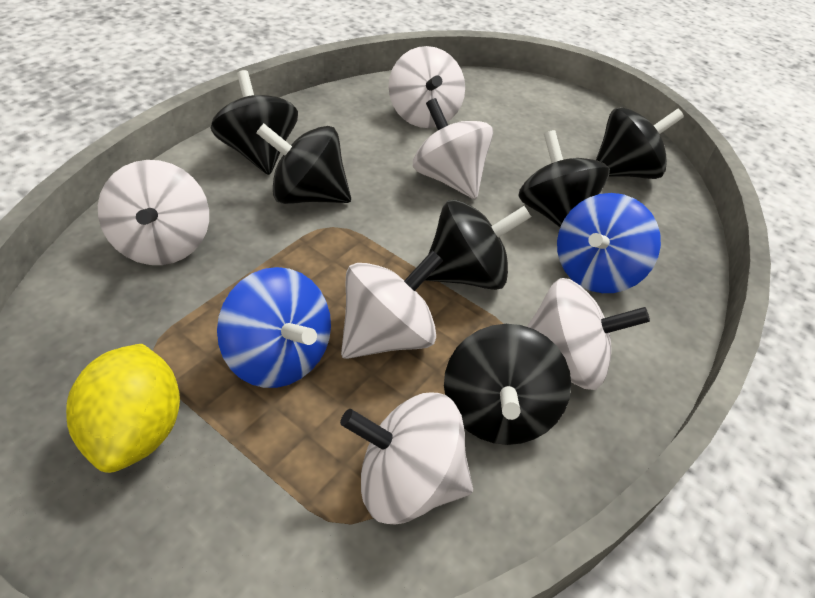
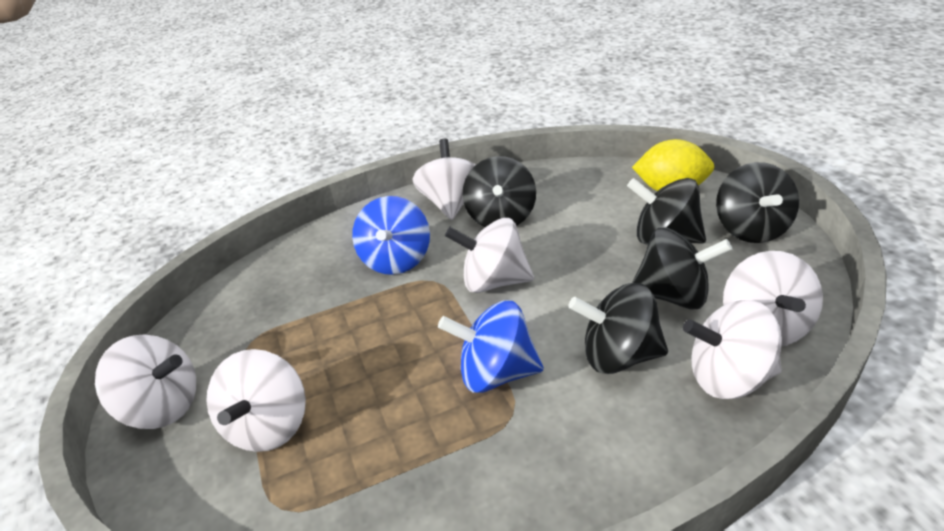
black spinning top: 6 -> 5

